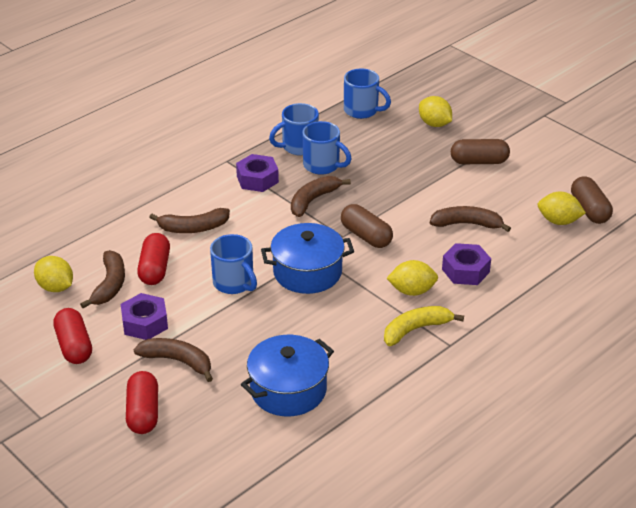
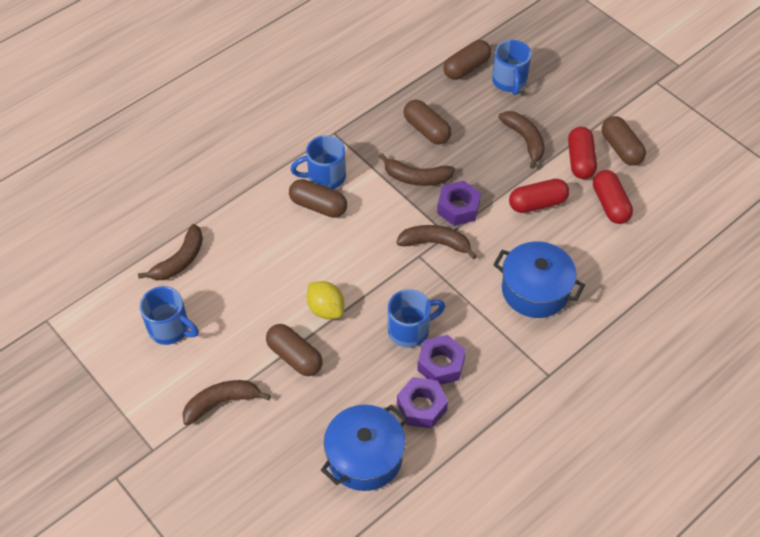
brown capsule: 3 -> 5
yellow banana: 1 -> 0
yellow lemon: 4 -> 1

